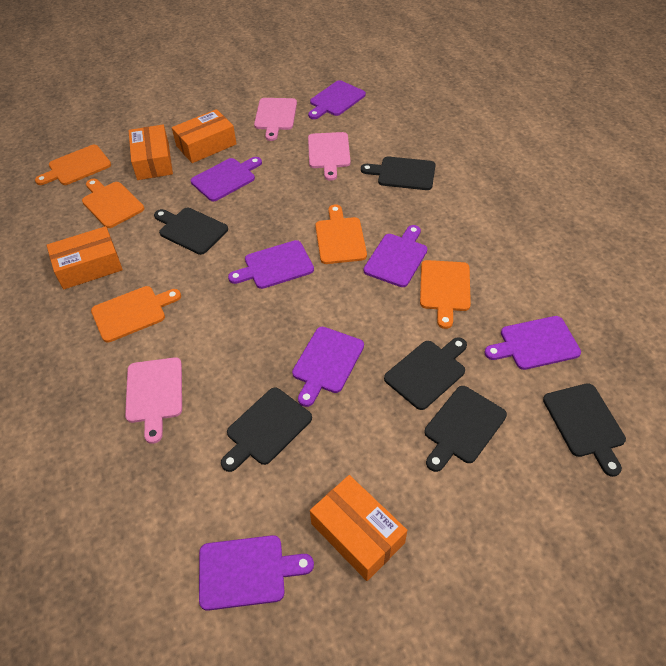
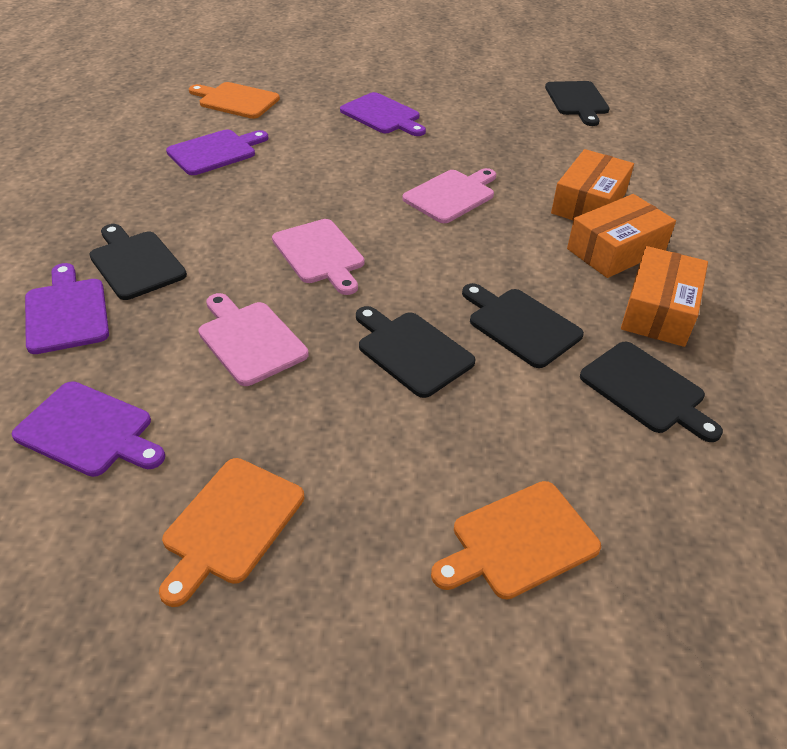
black cutting board: 6 -> 5
orange box: 4 -> 3
orange cutting board: 5 -> 3
purple cutting board: 7 -> 4

